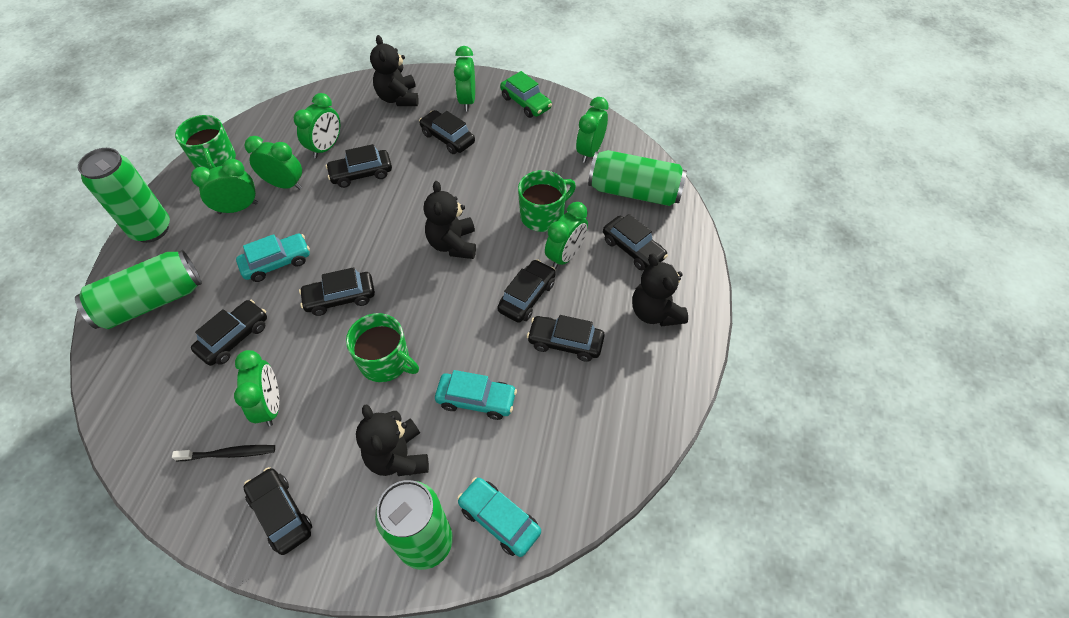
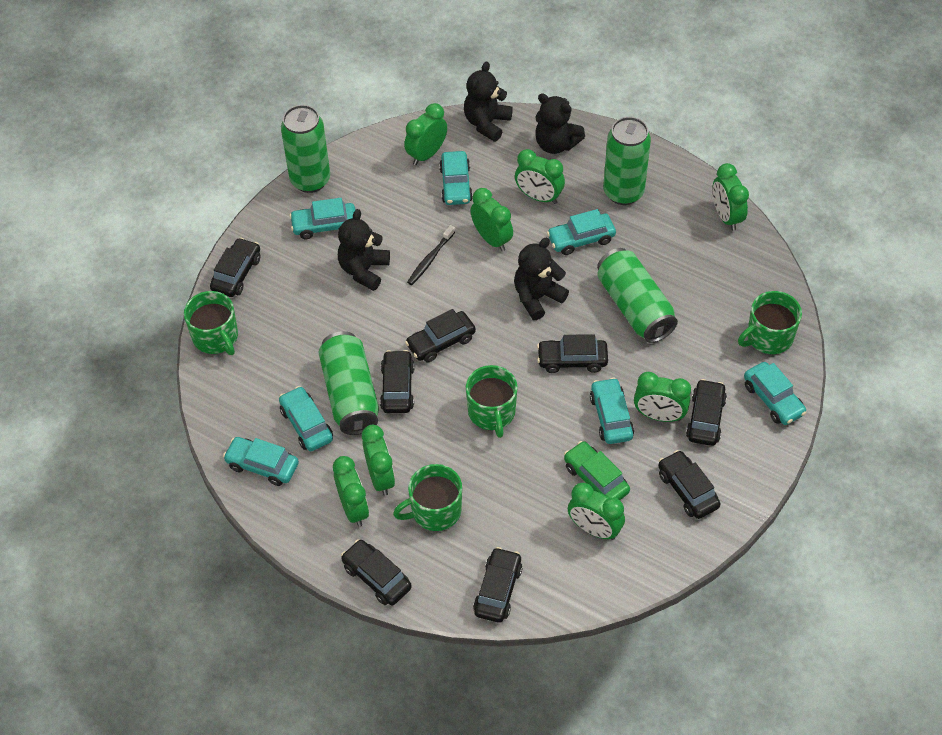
green clock: 7 -> 8
green mug: 3 -> 4
turquoise car: 3 -> 7

